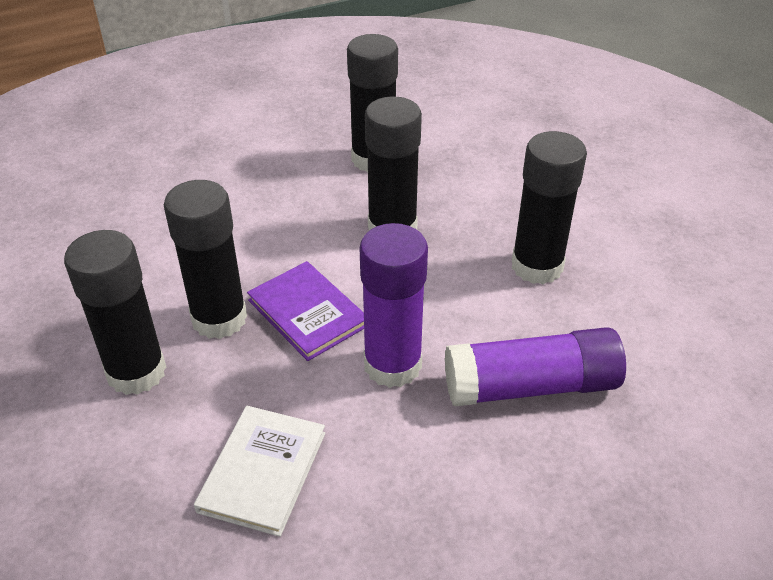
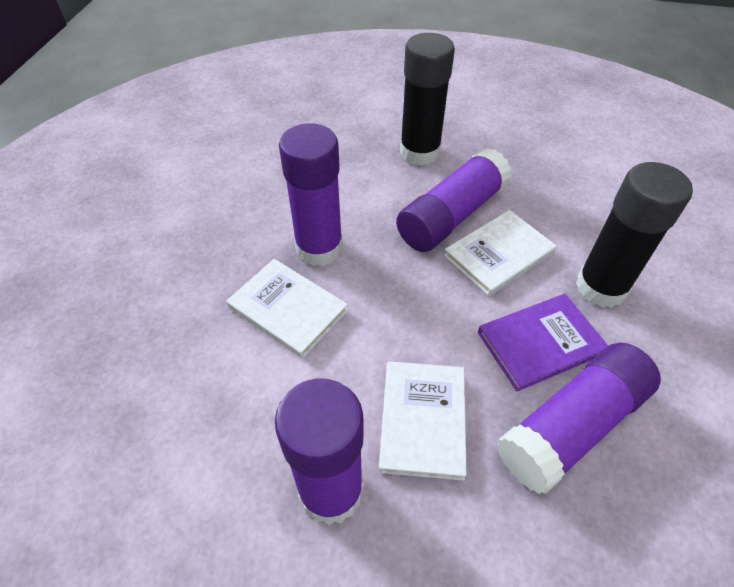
black glue stick: 5 -> 2
purple glue stick: 2 -> 4
white book: 1 -> 3

